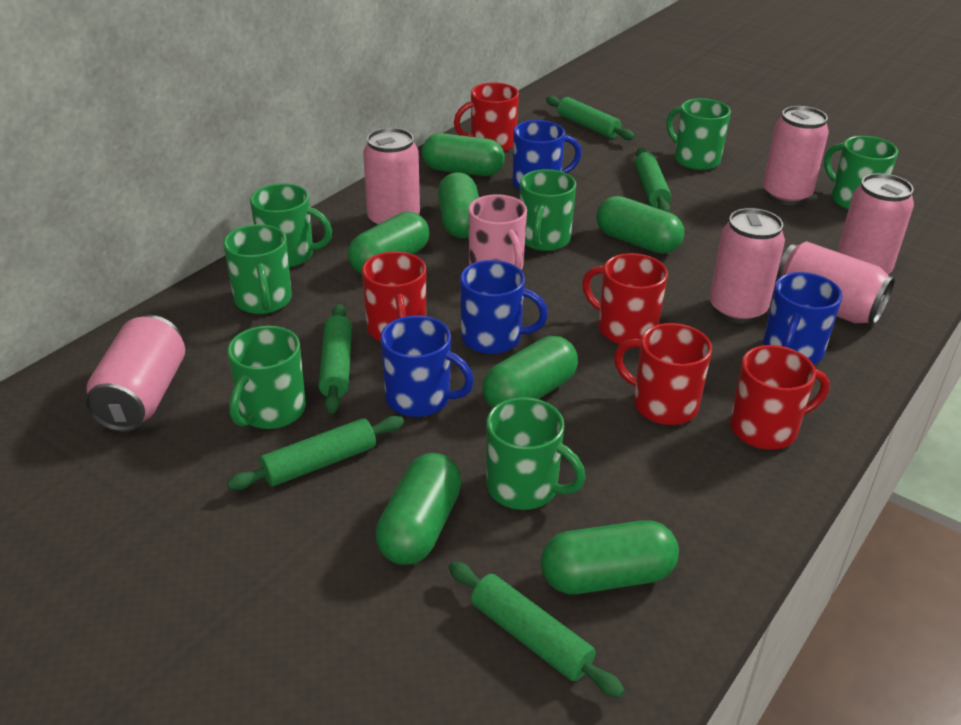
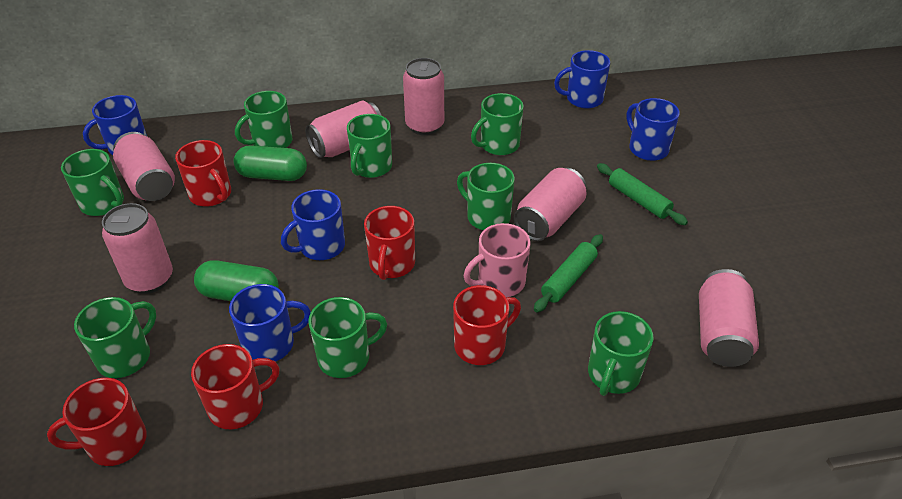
blue mug: 4 -> 5
green capsule: 7 -> 2
green mug: 7 -> 8
green rolling pin: 5 -> 2

